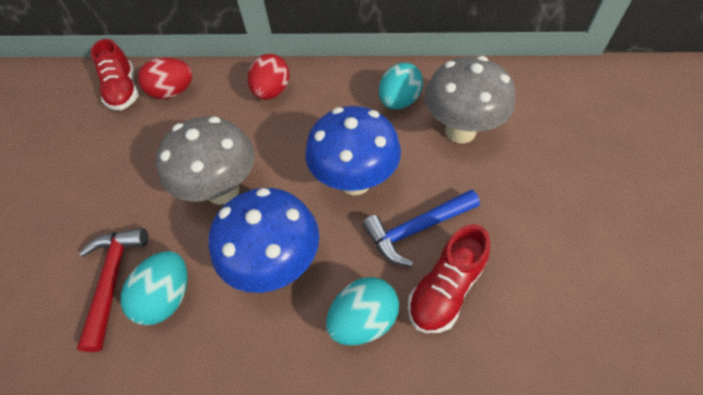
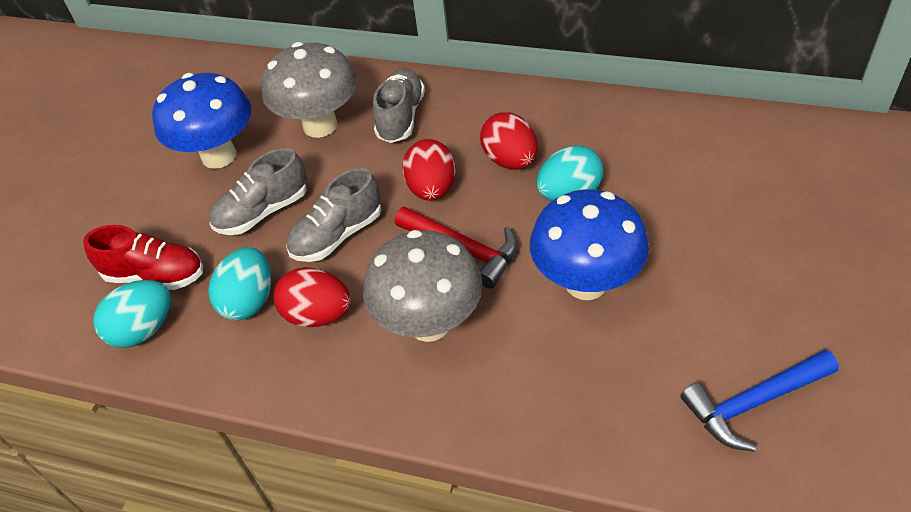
grey shoe: 0 -> 3
red egg: 2 -> 3
red shoe: 2 -> 1

